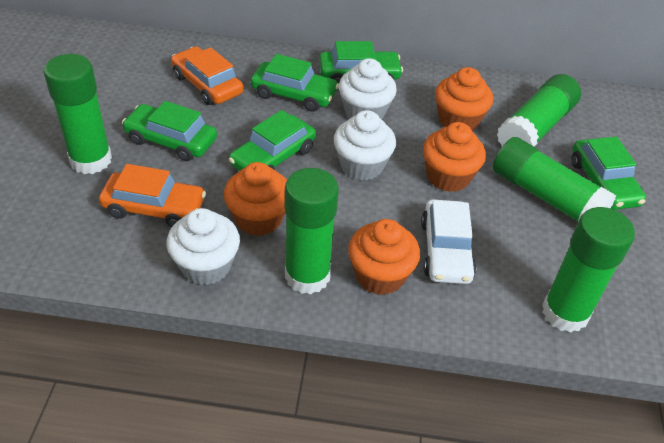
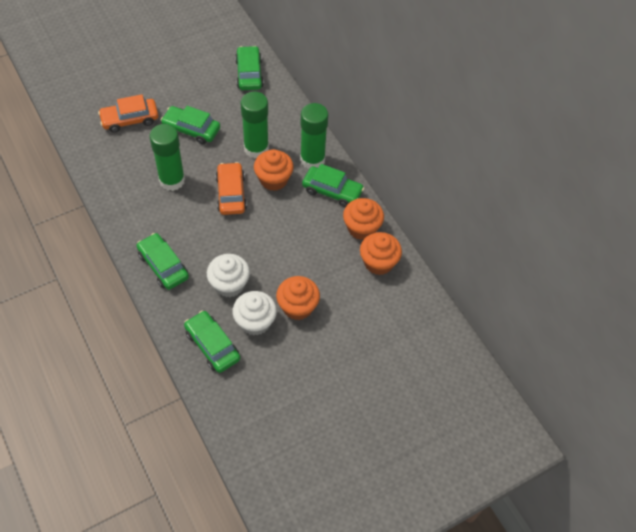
green glue stick: 5 -> 3
white car: 1 -> 0
white cupcake: 3 -> 2

